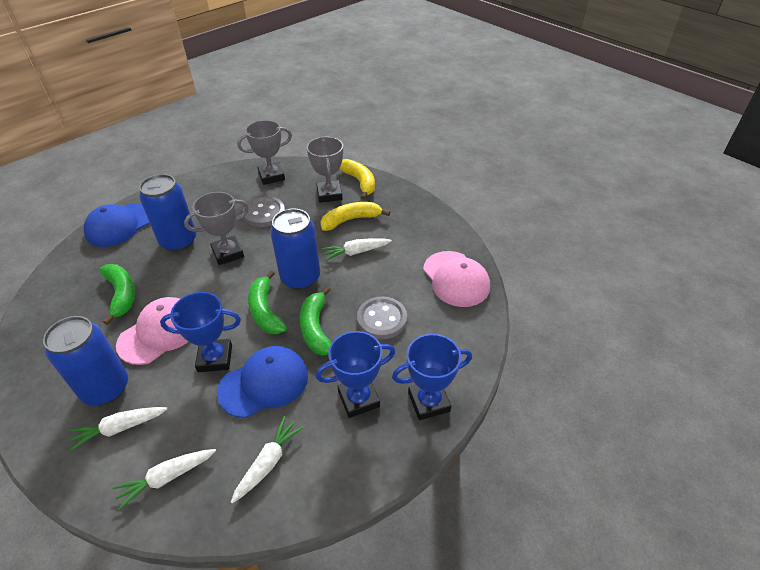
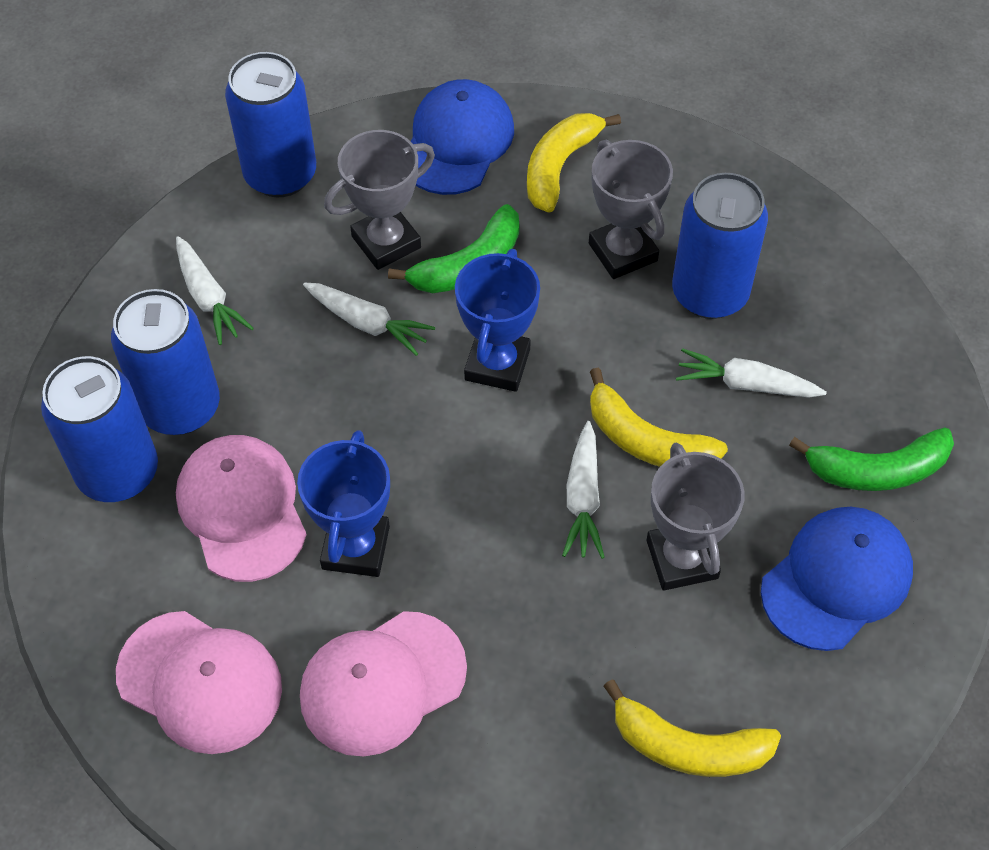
blue can: 3 -> 4
blue trophy: 3 -> 2
green banana: 3 -> 2
grey button: 2 -> 0
pink cap: 2 -> 3
yellow banana: 2 -> 3

